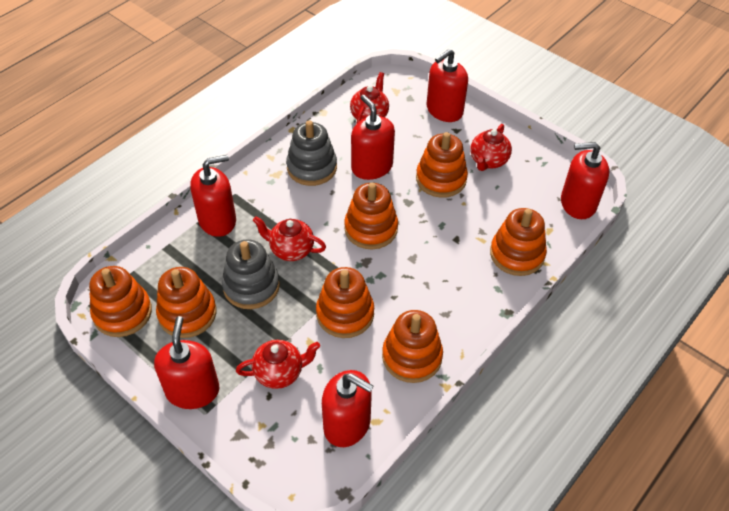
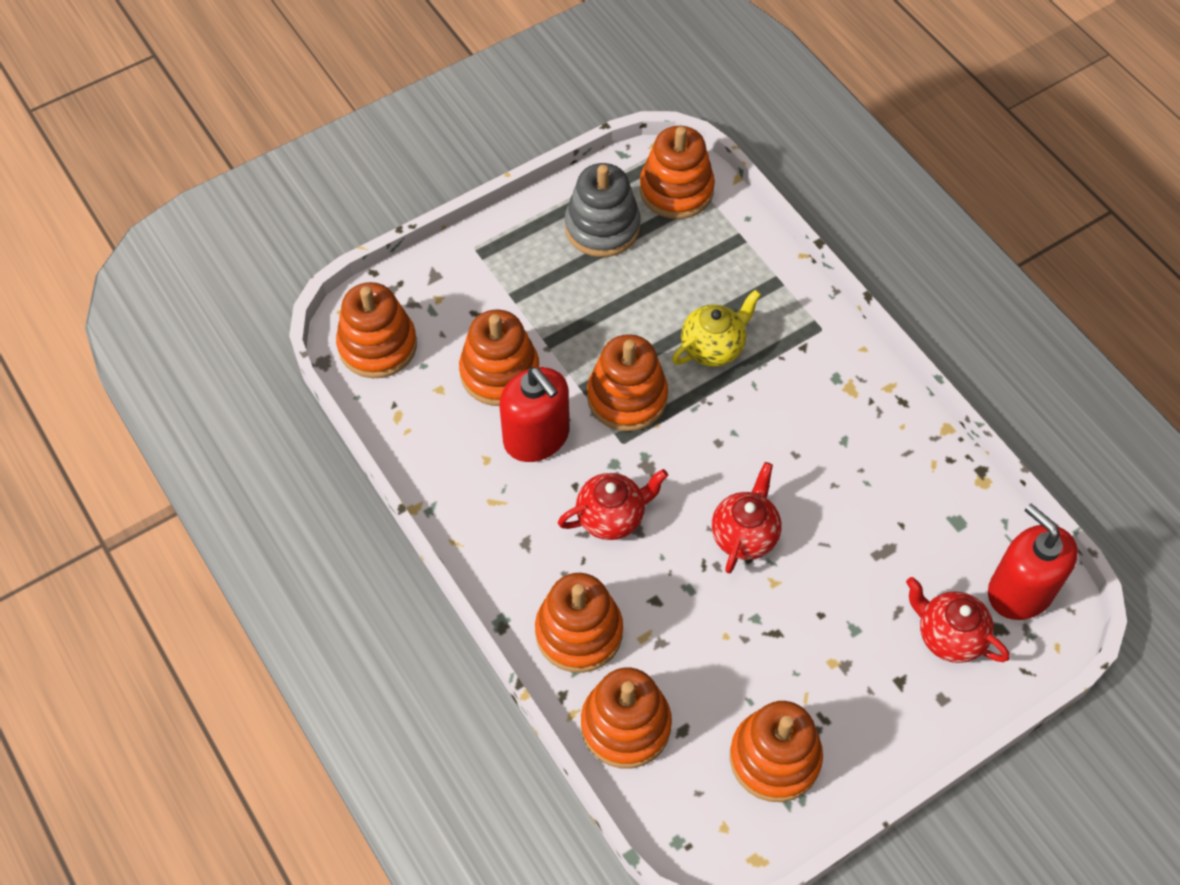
grey stacking toy: 2 -> 1
red soap dispenser: 6 -> 2
red teapot: 4 -> 3
yellow teapot: 0 -> 1

